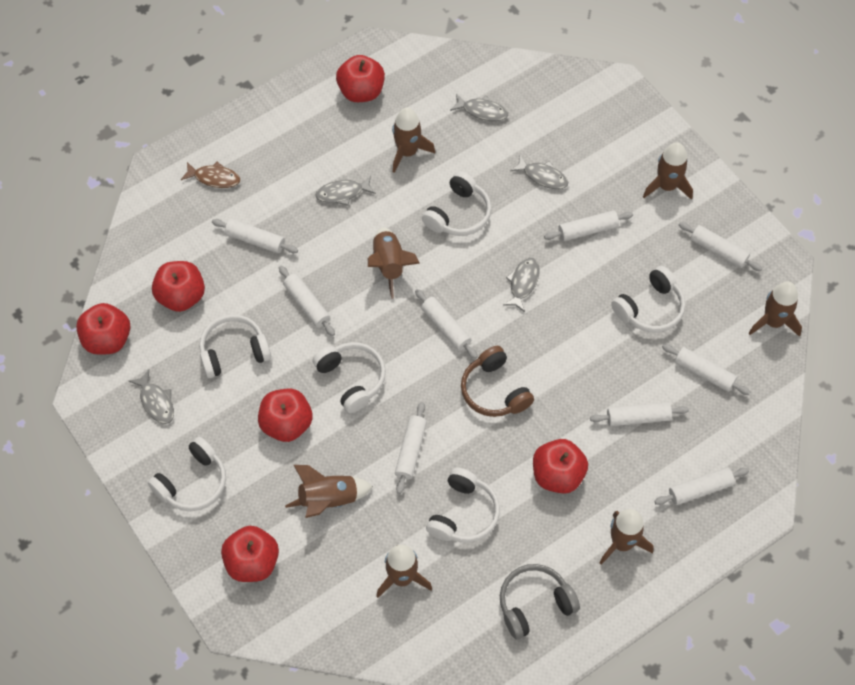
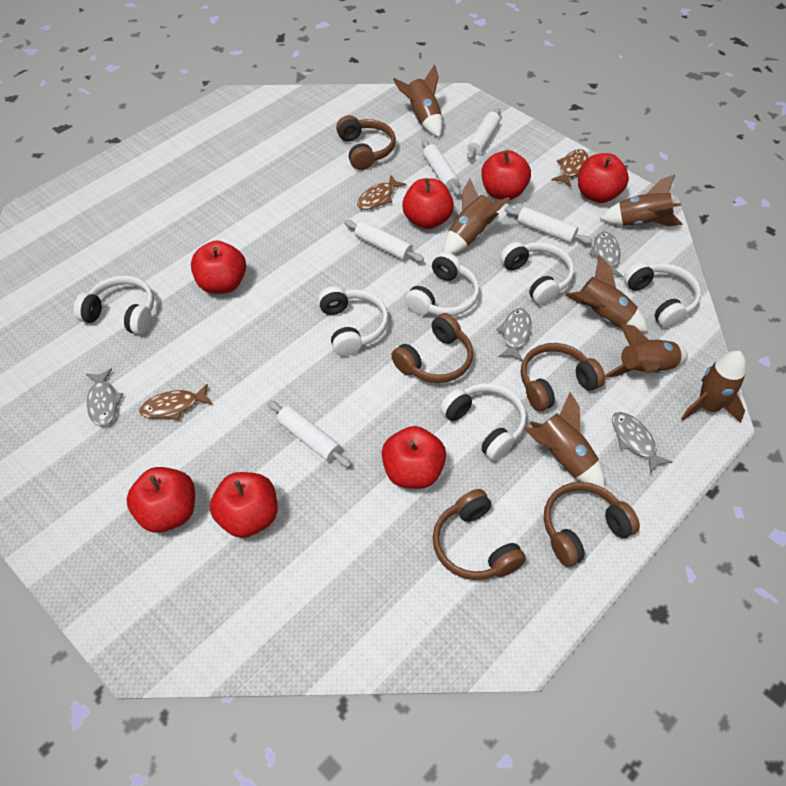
brown fish: 1 -> 3
brown headphones: 1 -> 5
grey fish: 5 -> 4
grey headphones: 1 -> 0
red apple: 6 -> 7
white rolling pin: 9 -> 5

